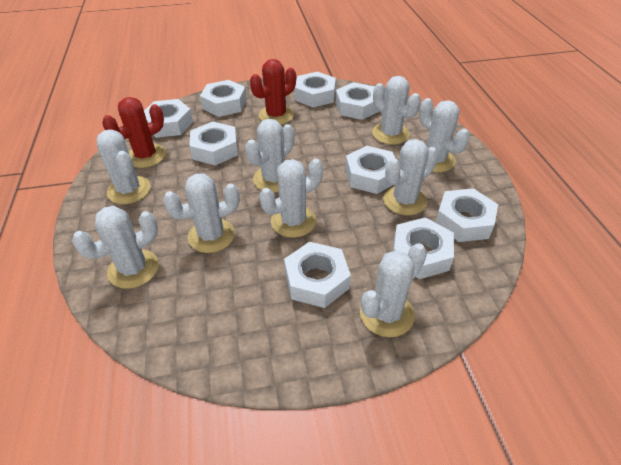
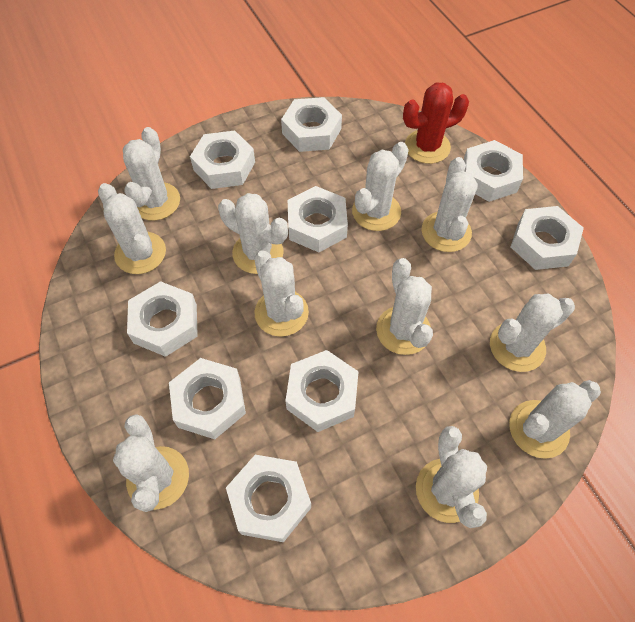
red cactus: 2 -> 1
white cactus: 9 -> 11

